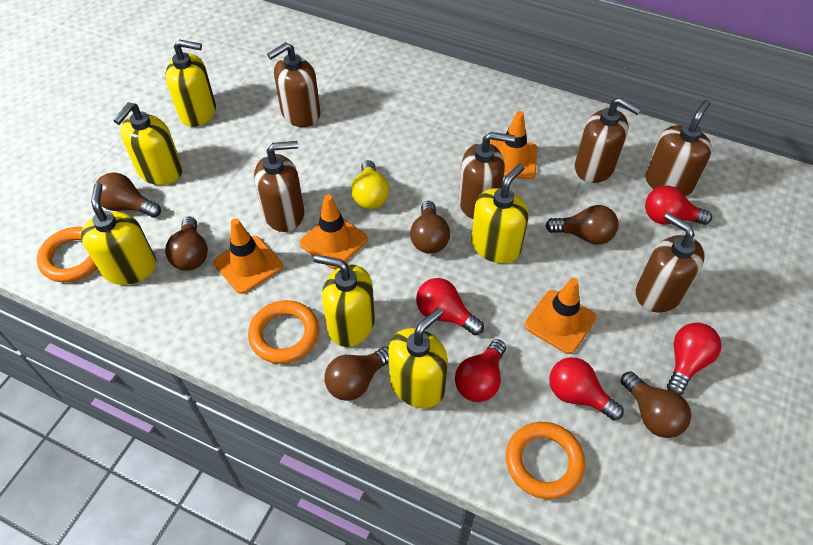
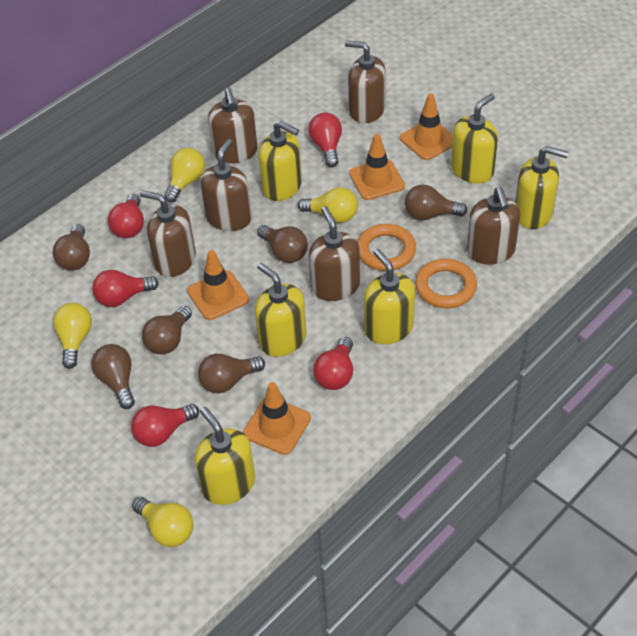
orange ring: 3 -> 2
yellow light bulb: 1 -> 4

